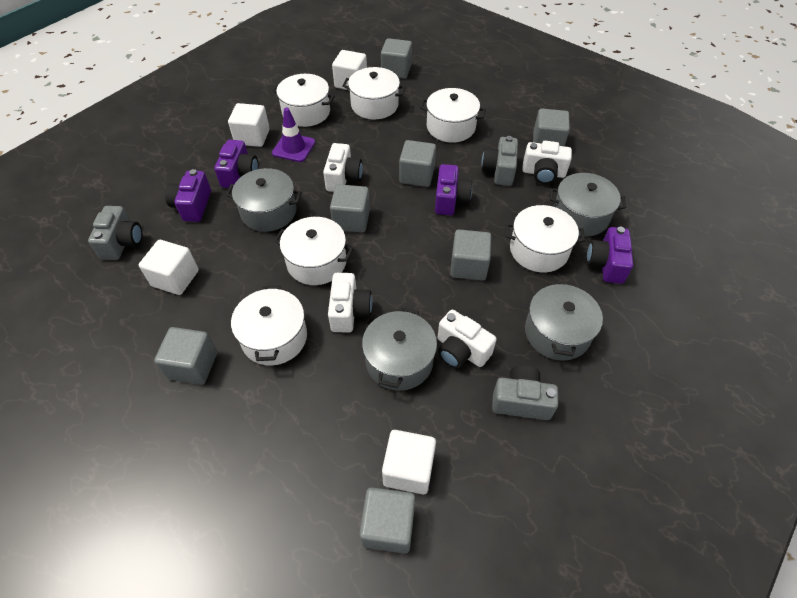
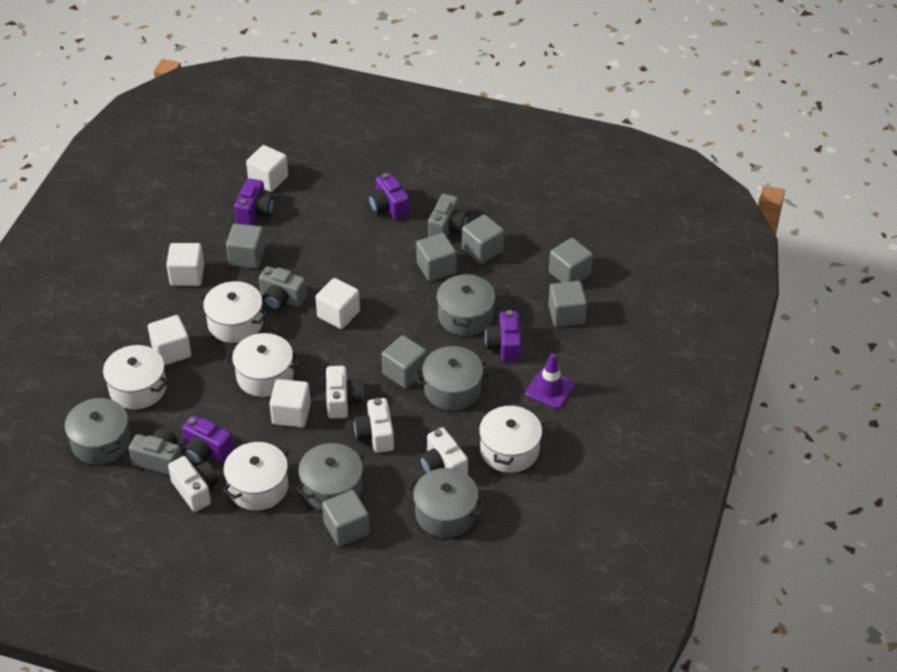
grey pot: 4 -> 5
white cube: 4 -> 5
white pot: 6 -> 5

